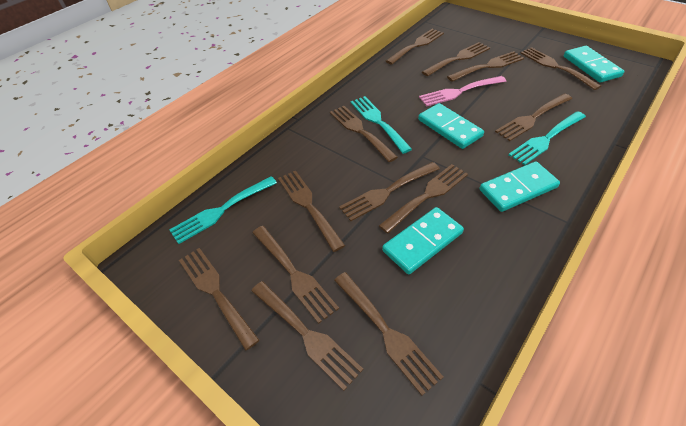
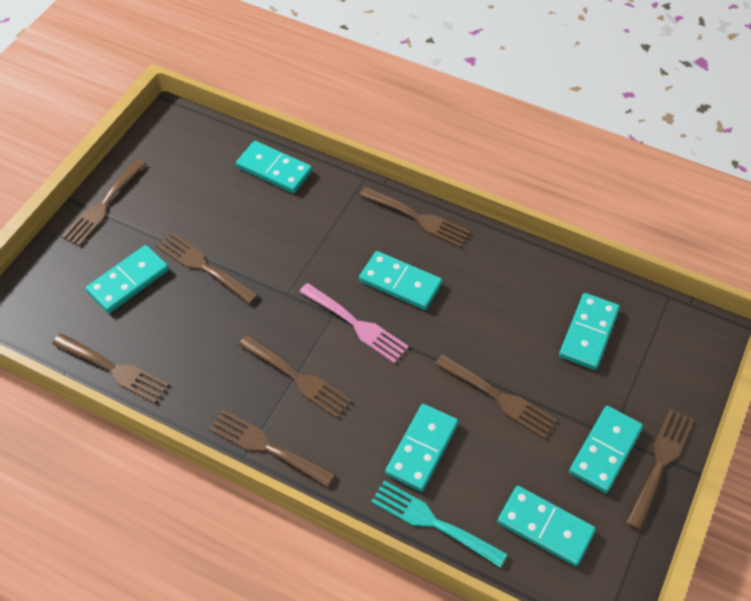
brown fork: 13 -> 8
turquoise domino: 4 -> 7
turquoise fork: 3 -> 1

